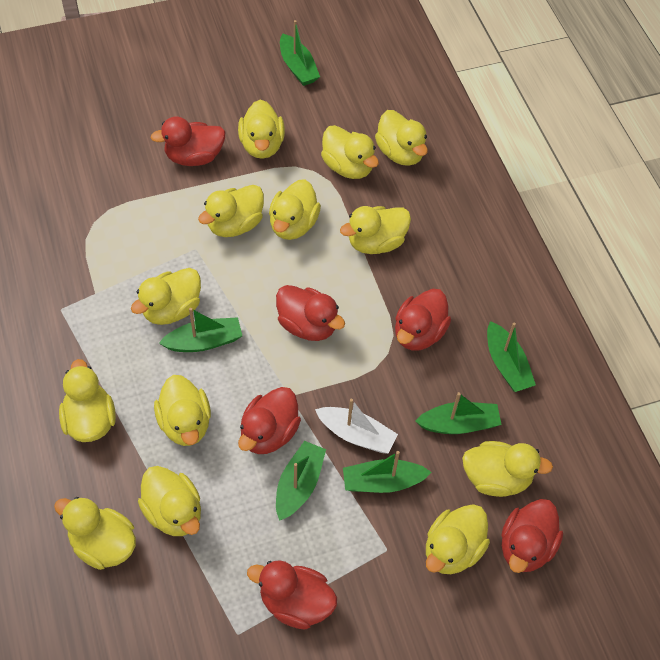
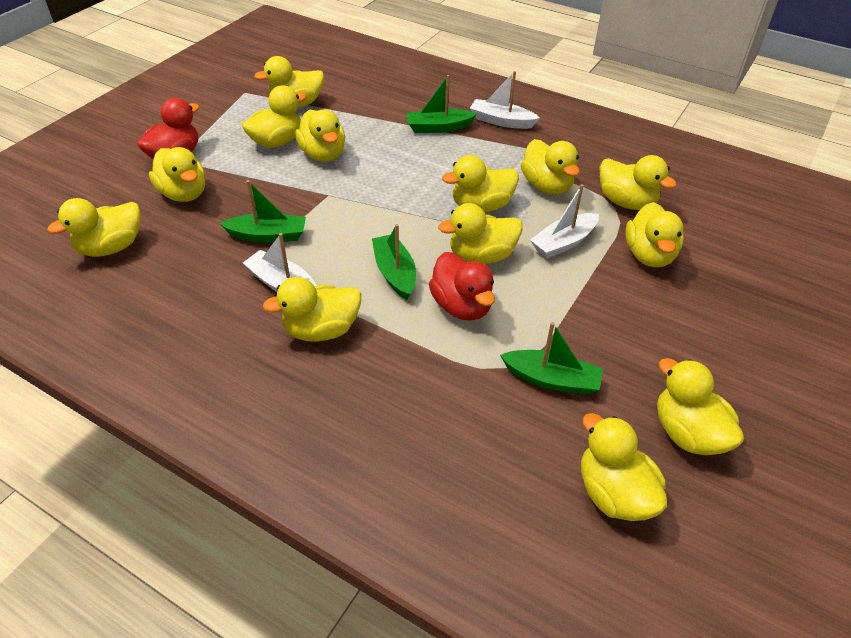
green boat: 6 -> 4
red duck: 6 -> 2
white boat: 1 -> 3

